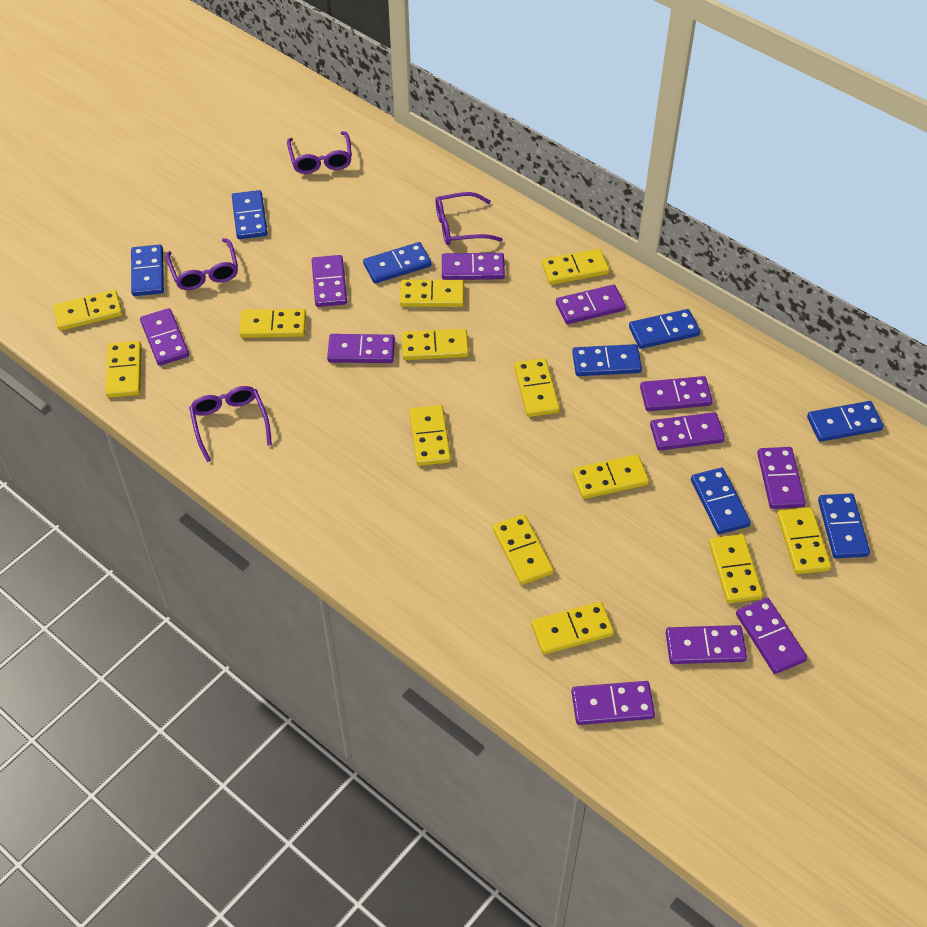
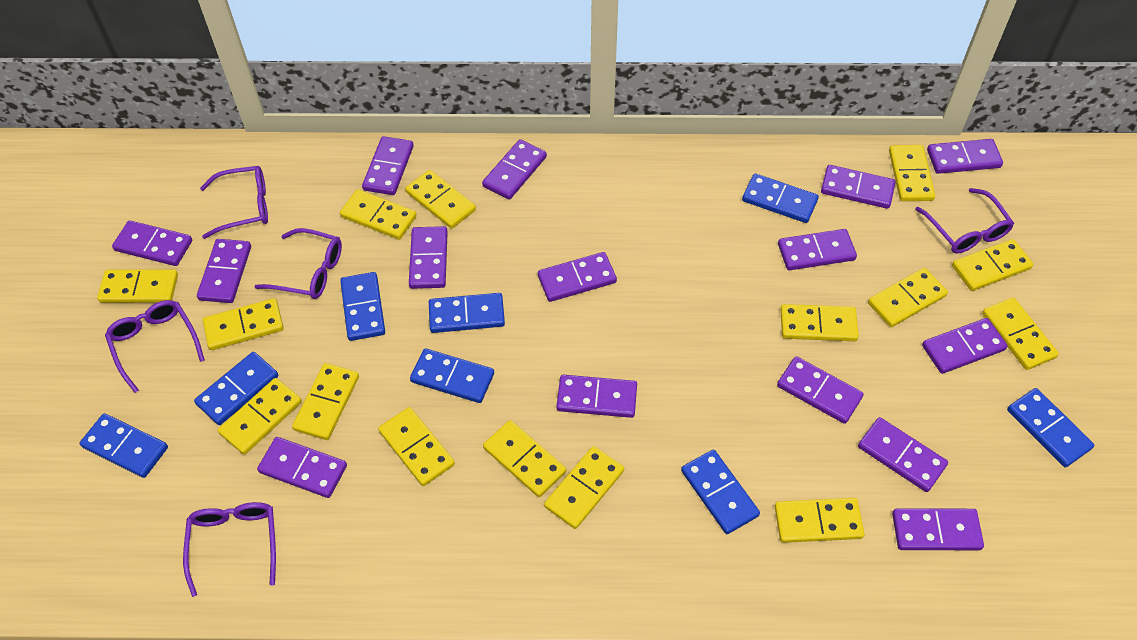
purple domino: 11 -> 15
purple glasses: 4 -> 5
yellow domino: 13 -> 15

